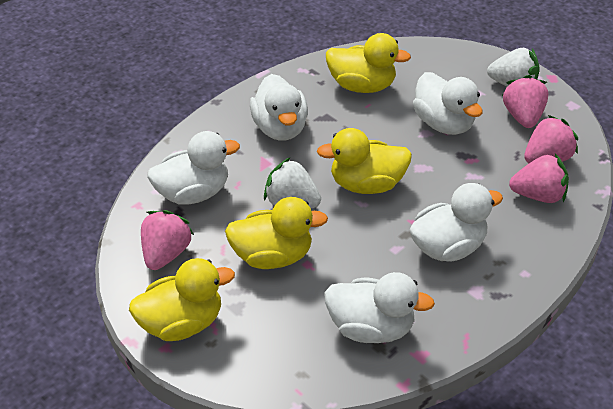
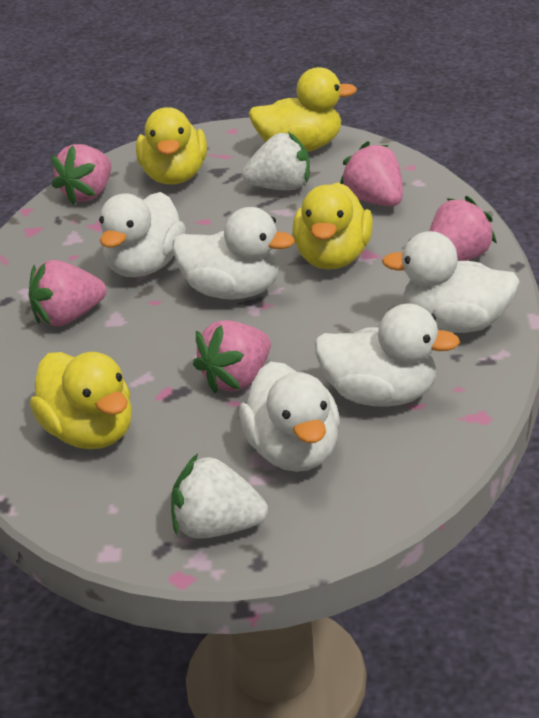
pink strawberry: 4 -> 5

